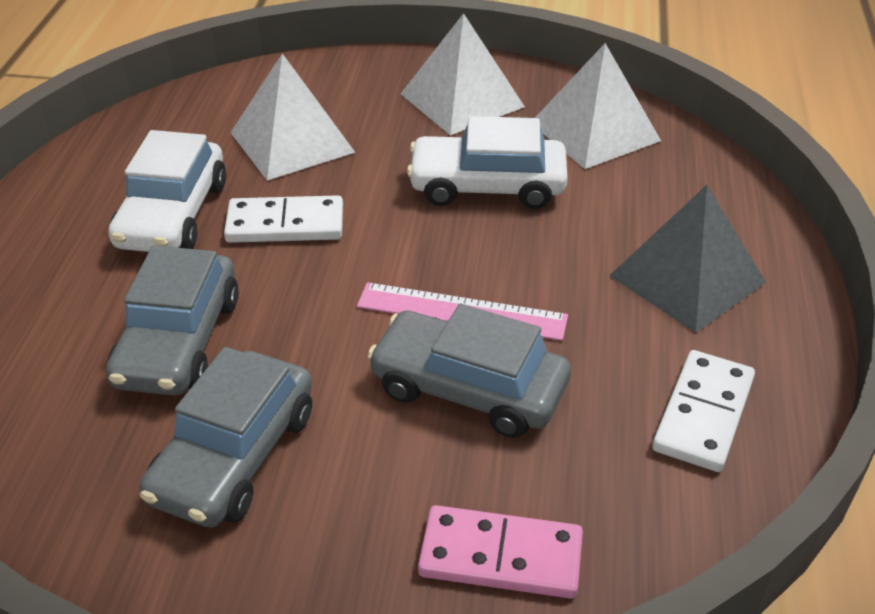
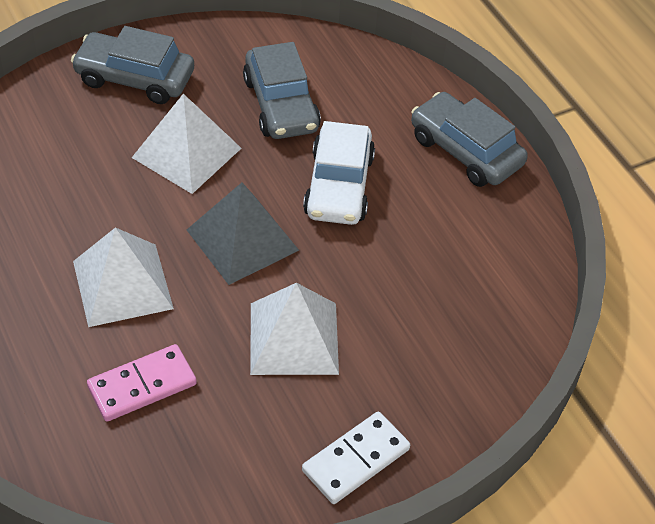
pink ruler: 1 -> 0
white car: 2 -> 1
white domino: 2 -> 1

